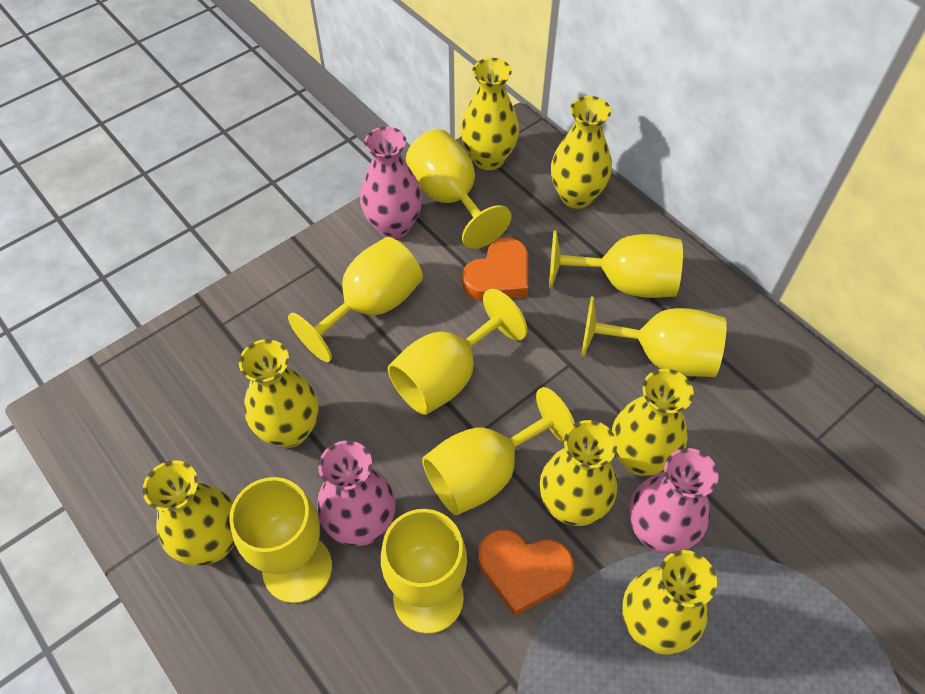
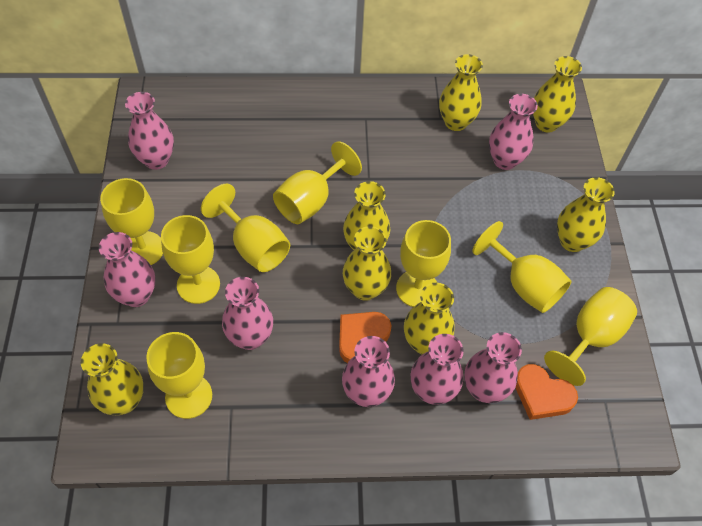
pink vase: 3 -> 7

